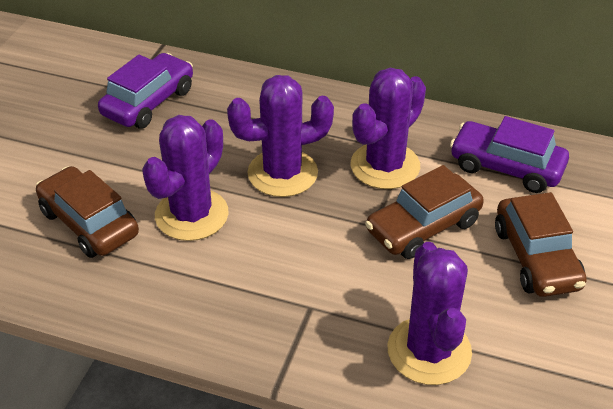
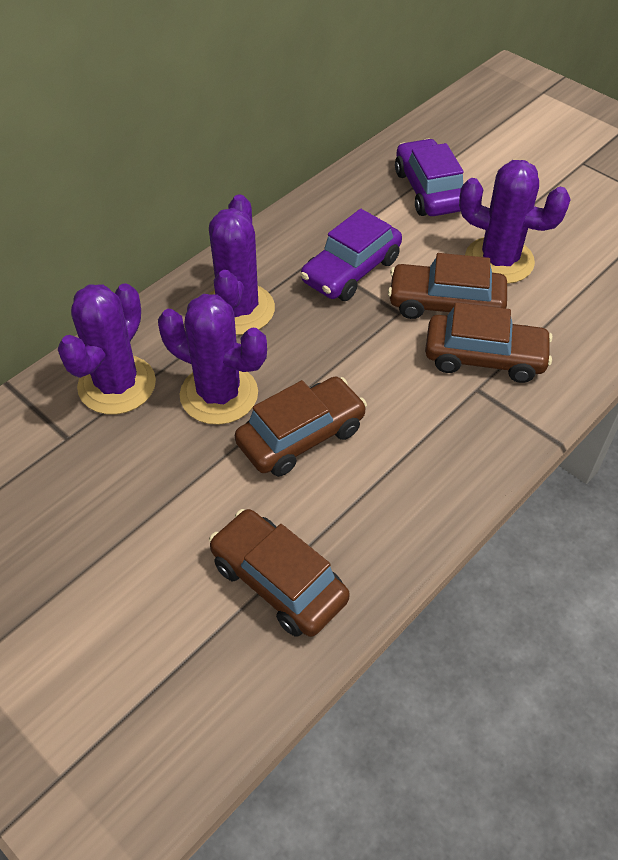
brown car: 3 -> 4

